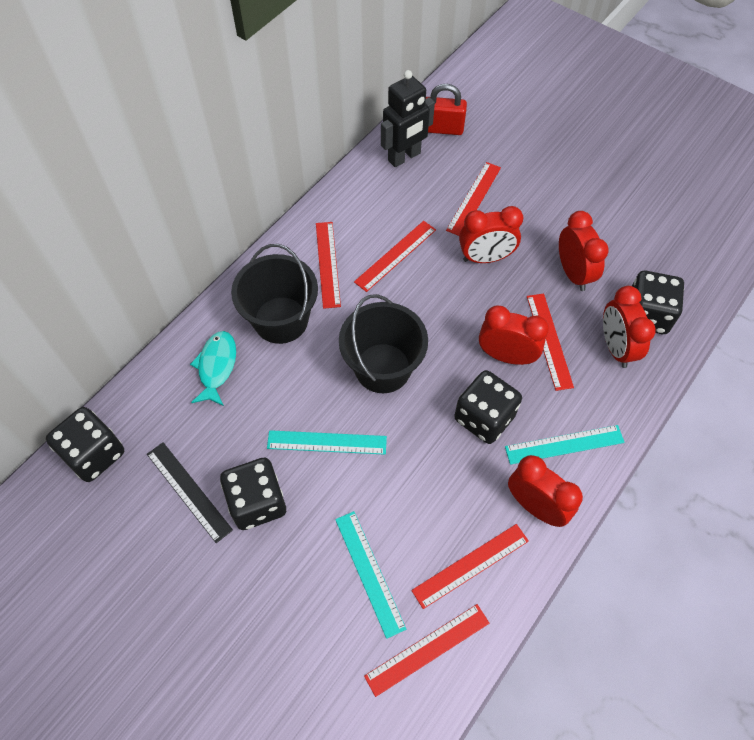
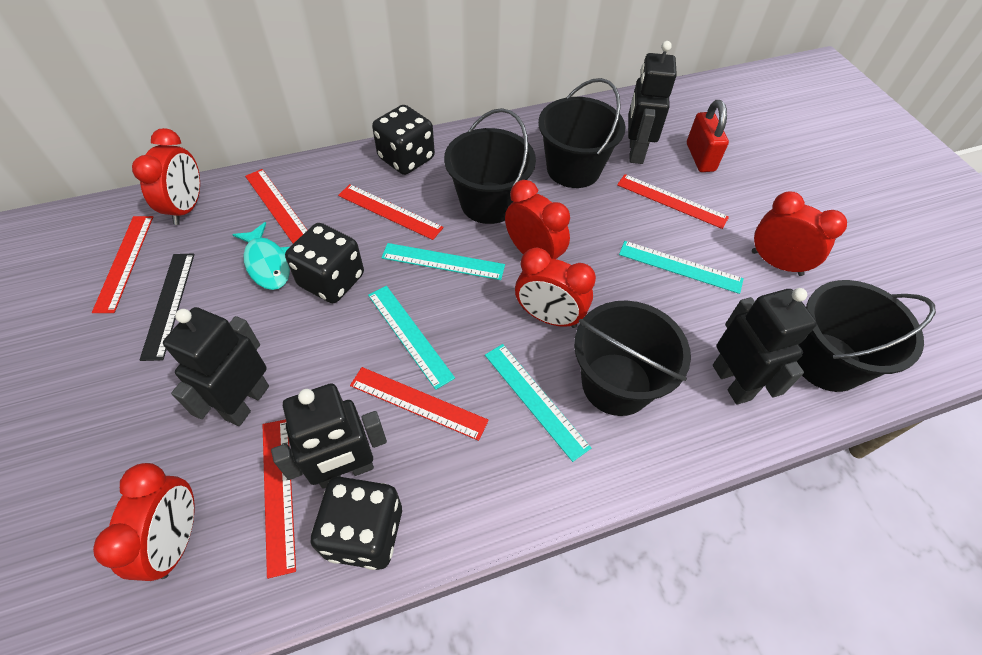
black bucket: 2 -> 4
black dice: 4 -> 3
black robot: 1 -> 4
turquoise ruler: 3 -> 4

